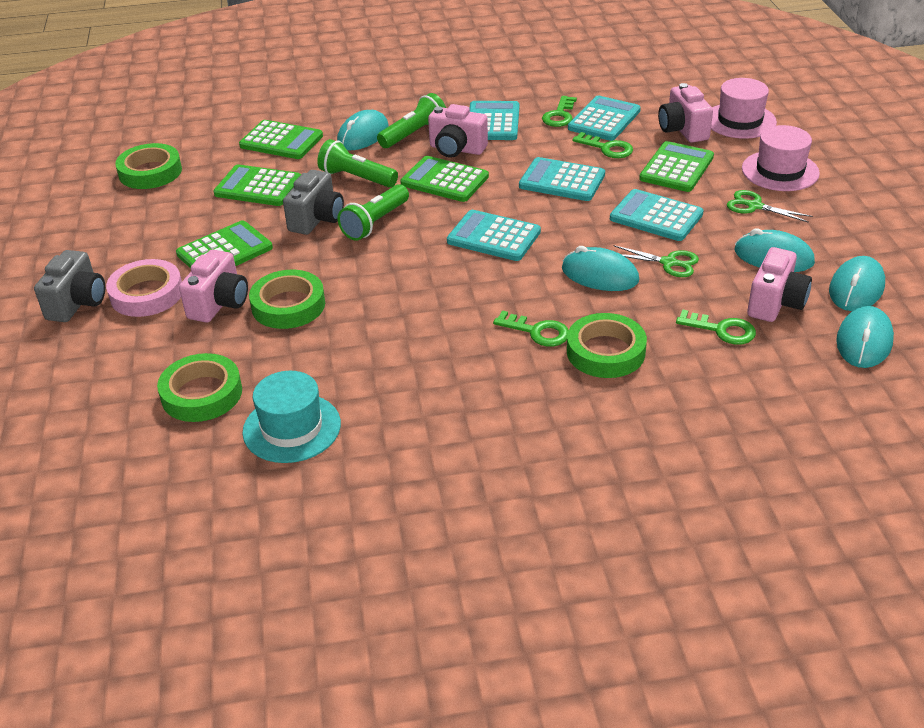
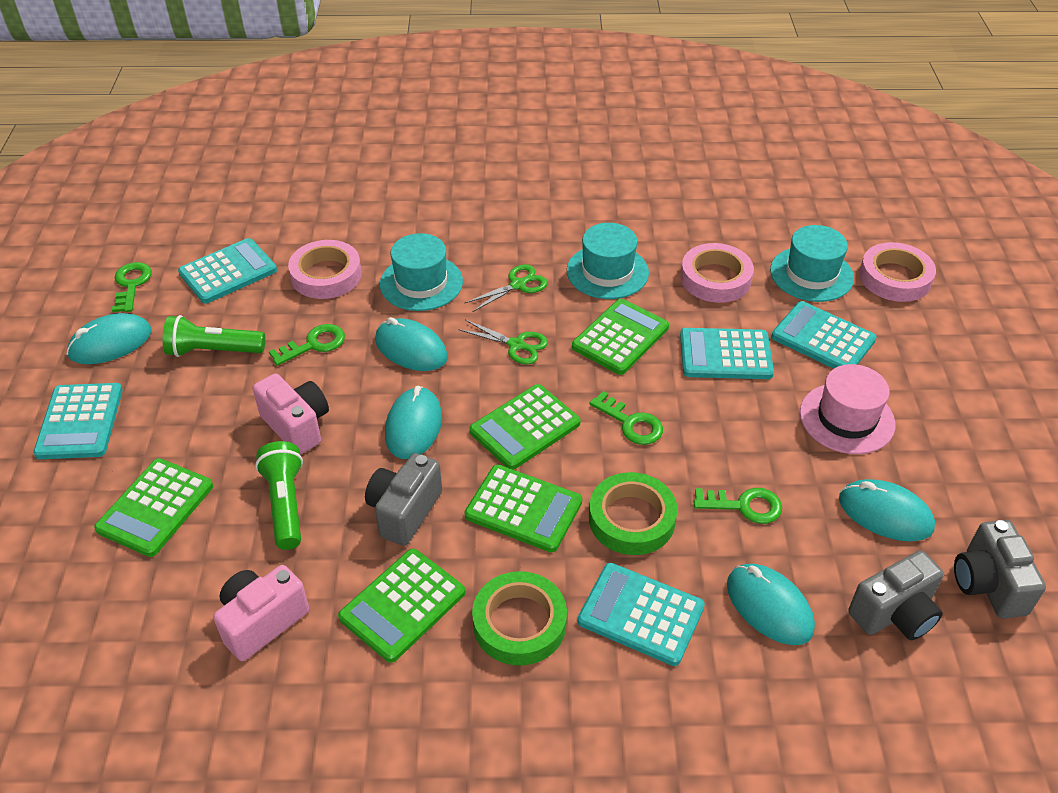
green flashlight: 3 -> 2
green tape: 4 -> 2
grey camera: 2 -> 3
pink camera: 4 -> 2
pink hat: 2 -> 1
pink tape: 1 -> 3
turquoise hat: 1 -> 3

